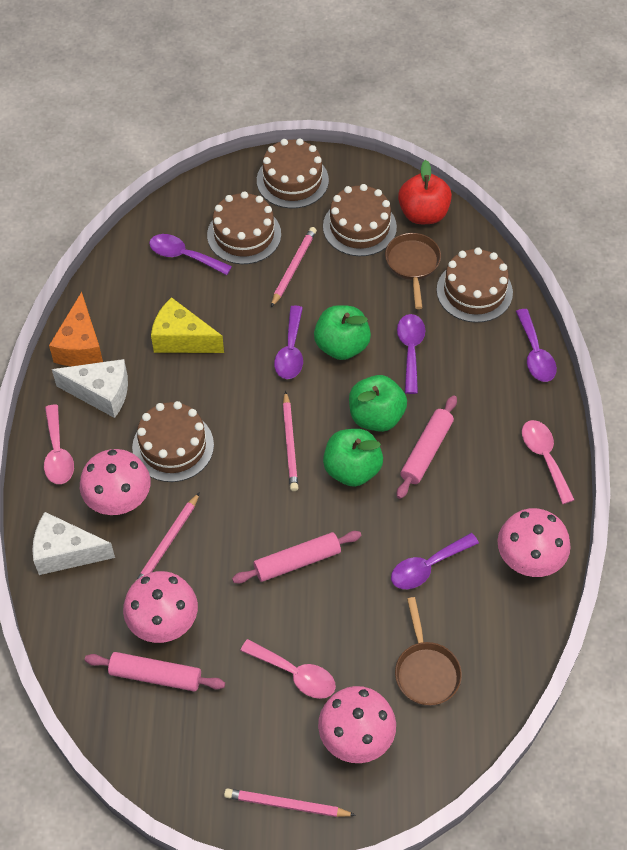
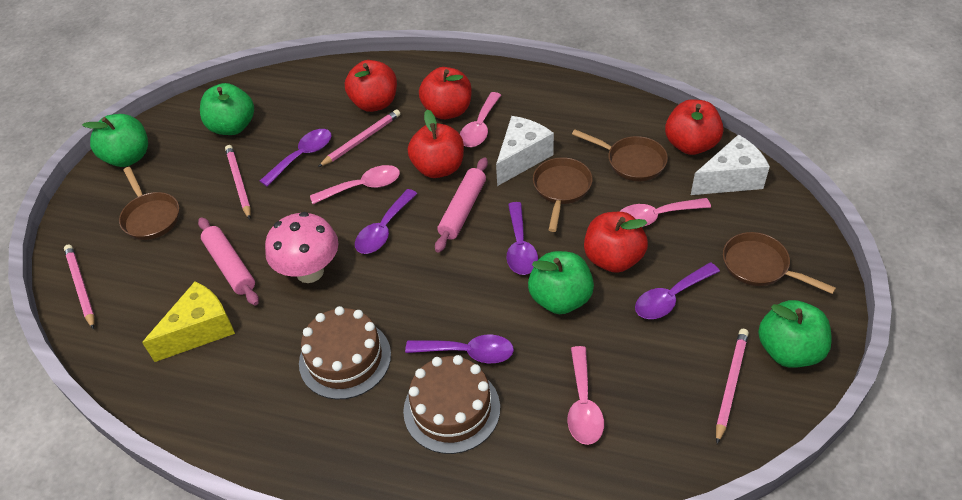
brown cake: 5 -> 2
brown pan: 2 -> 4
green apple: 3 -> 4
orange cheese: 1 -> 0
pink mushroom: 4 -> 1
pink rolling pin: 3 -> 2
pink spoon: 3 -> 4
red apple: 1 -> 5

